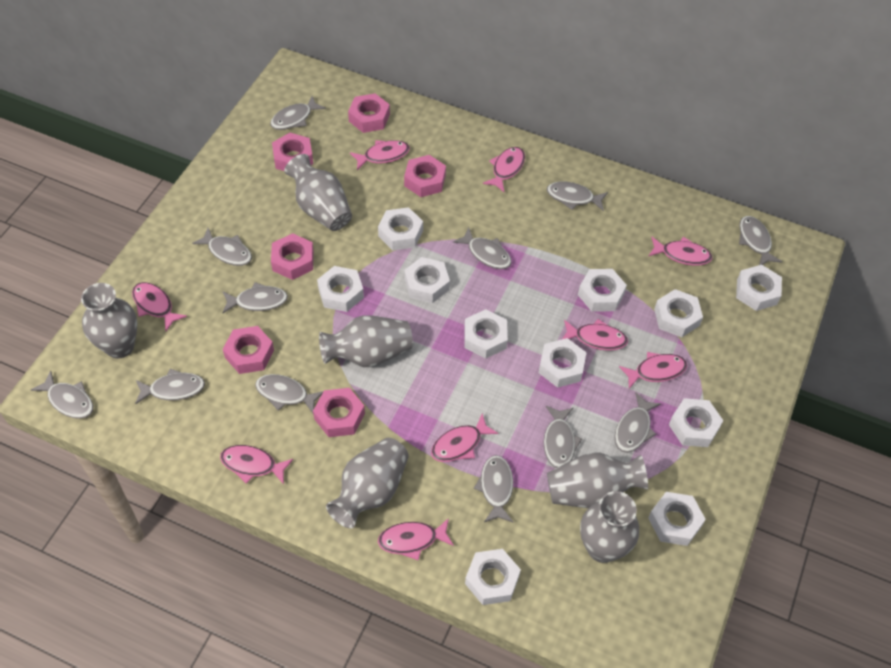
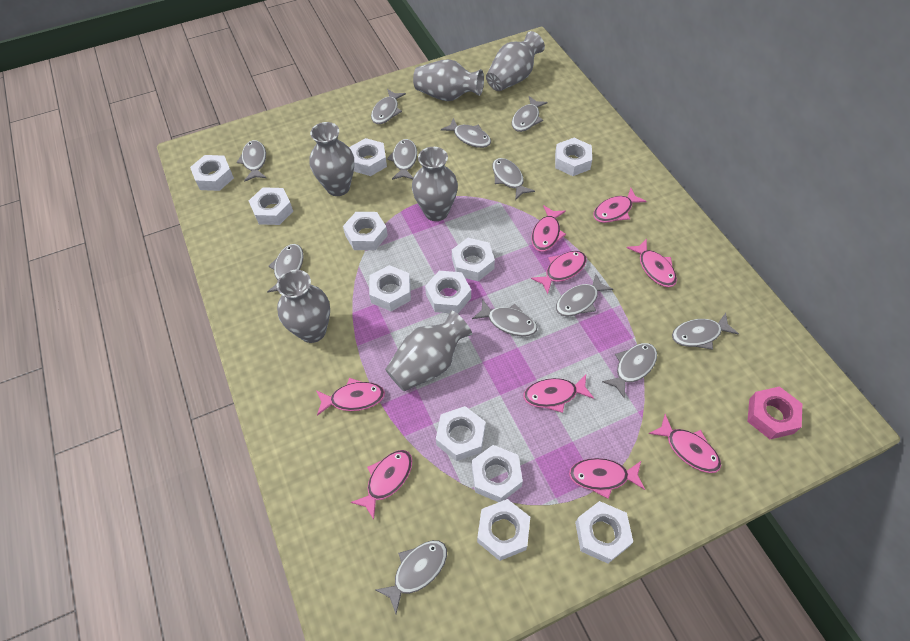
pink nut: 6 -> 1
white nut: 11 -> 12

